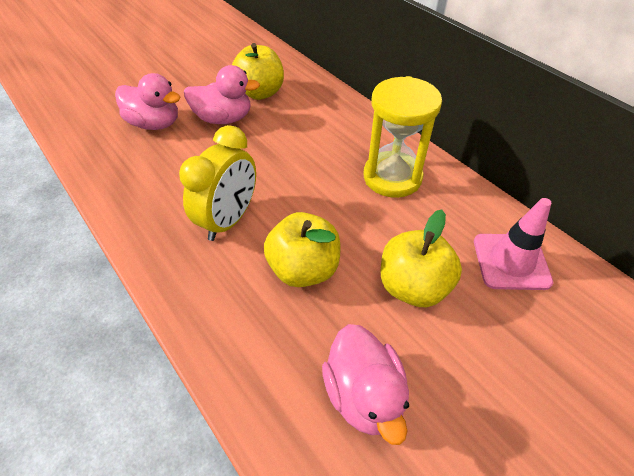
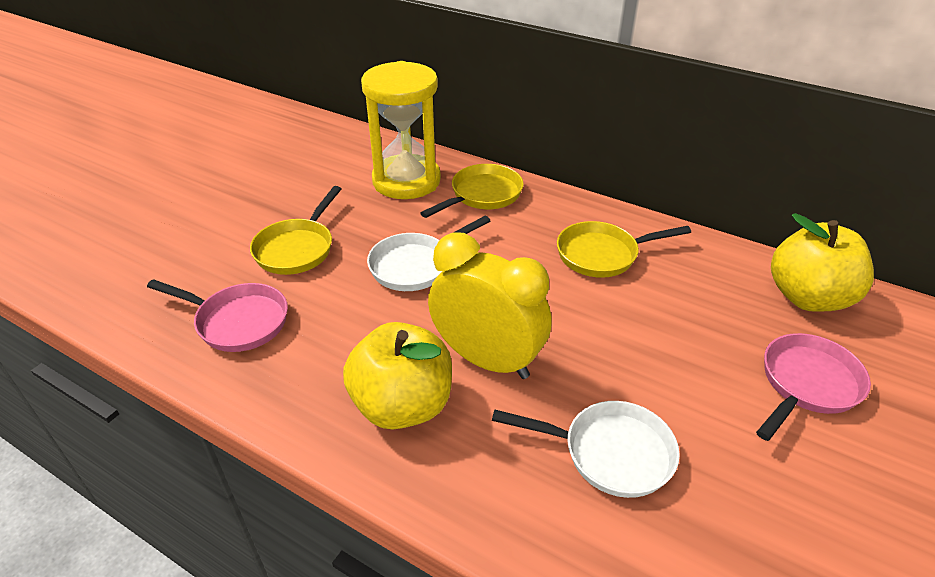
pink duck: 3 -> 0
pink pan: 0 -> 2
pink traffic cone: 1 -> 0
white pan: 0 -> 2
yellow apple: 3 -> 2
yellow pan: 0 -> 3

